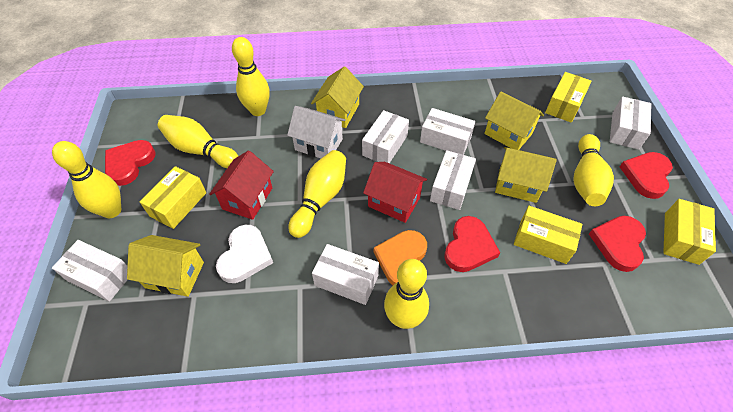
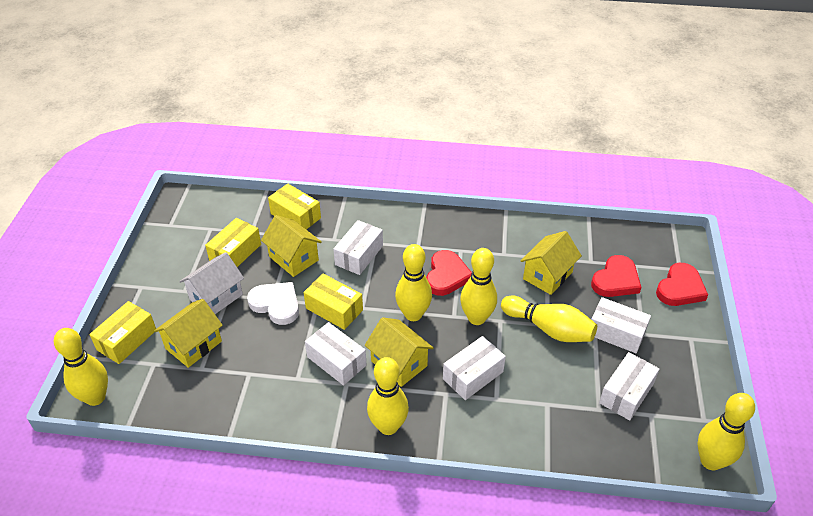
orange heart: 1 -> 0
red heart: 4 -> 3
red house: 2 -> 0
white box: 6 -> 5

